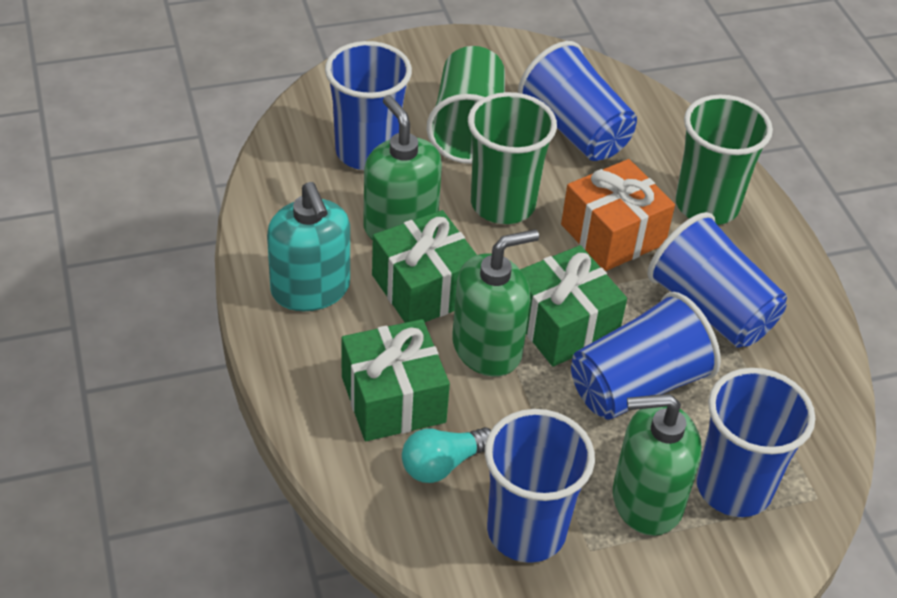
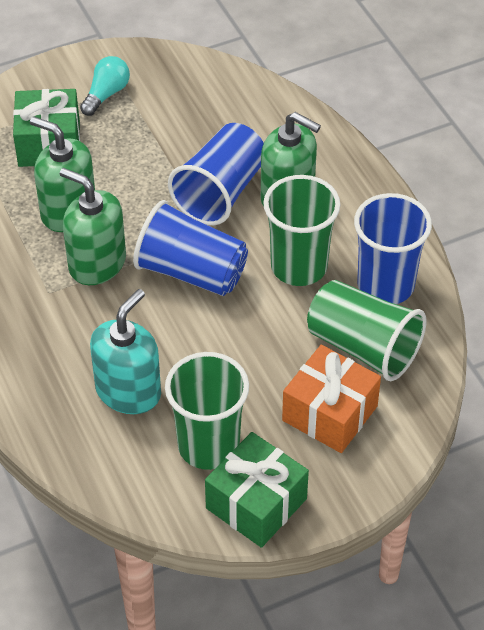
blue cup: 6 -> 3
green gift: 3 -> 2

